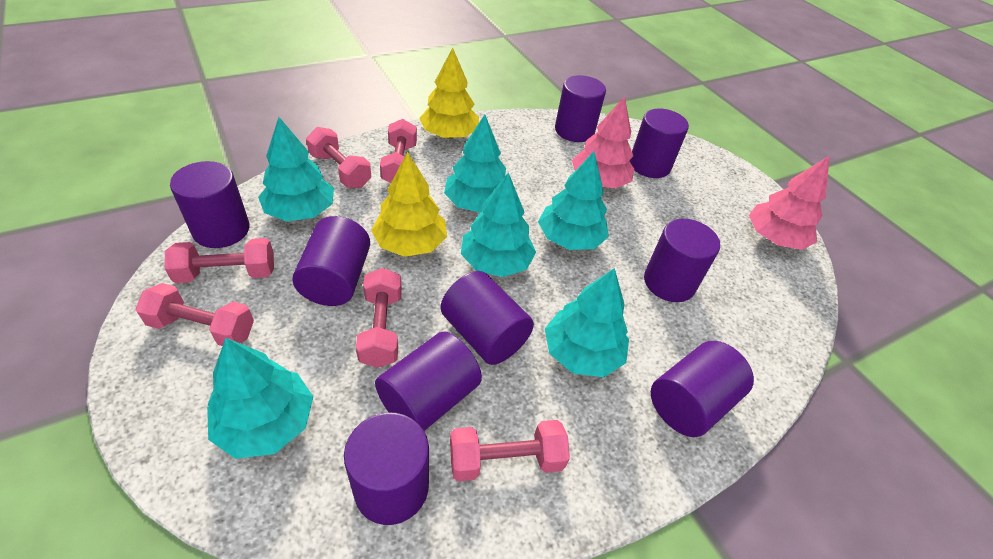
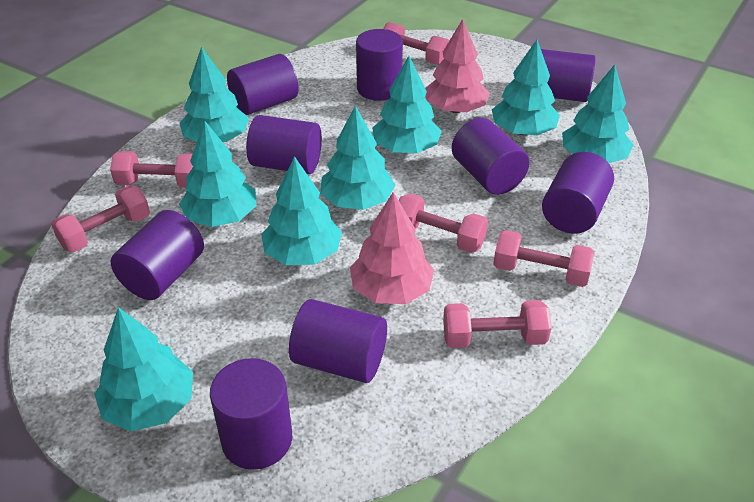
turquoise tree: 6 -> 8
yellow tree: 2 -> 0

